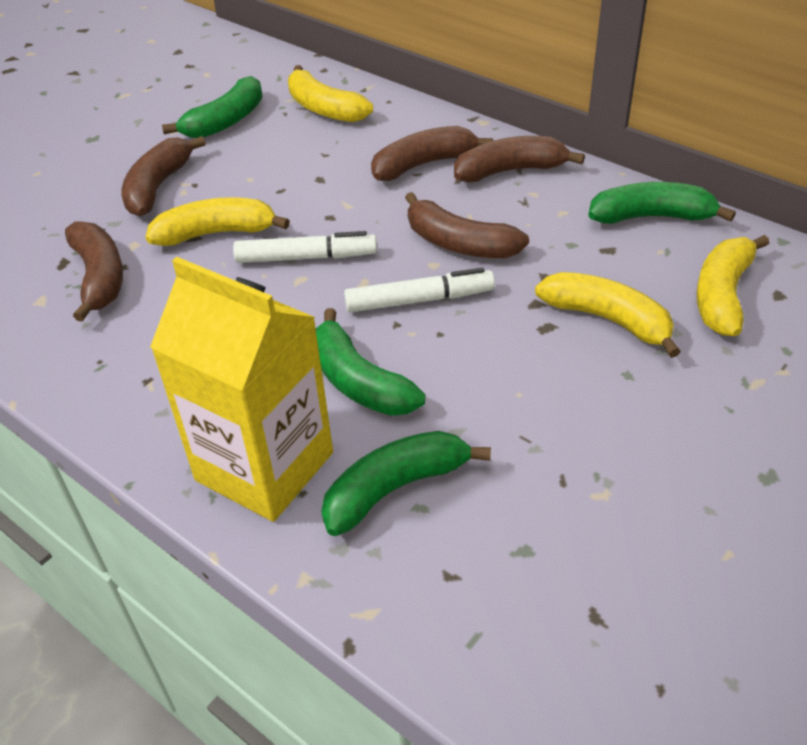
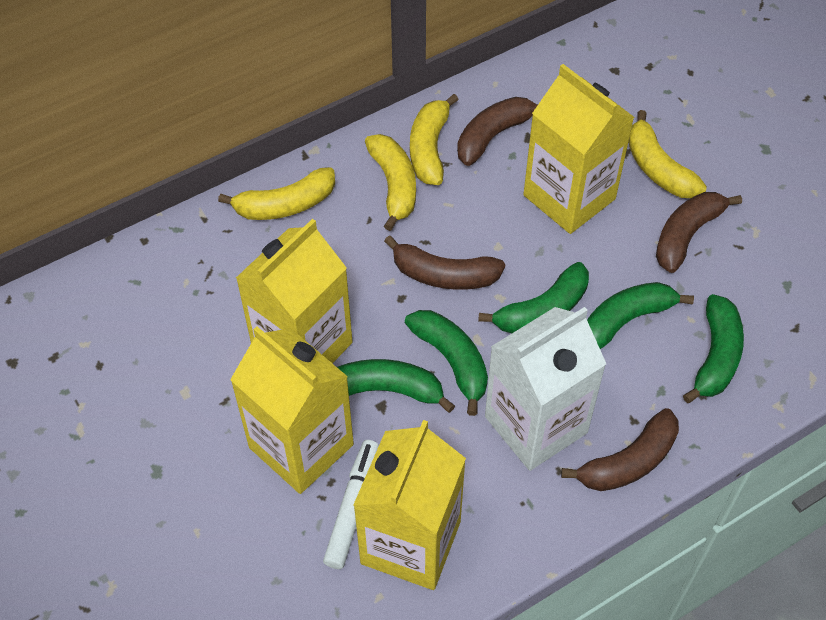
brown banana: 5 -> 4
green banana: 4 -> 5
white carton: 0 -> 1
white marker: 2 -> 1
yellow carton: 1 -> 4

